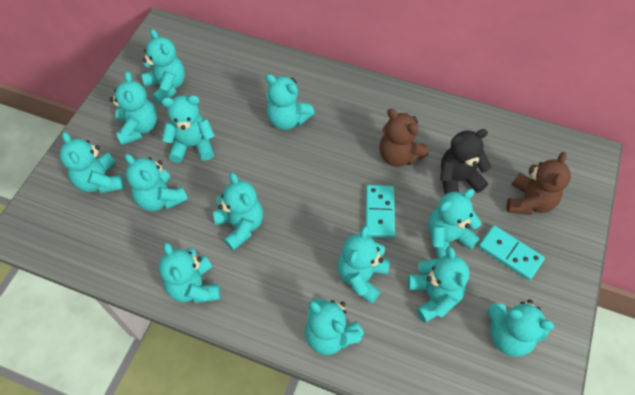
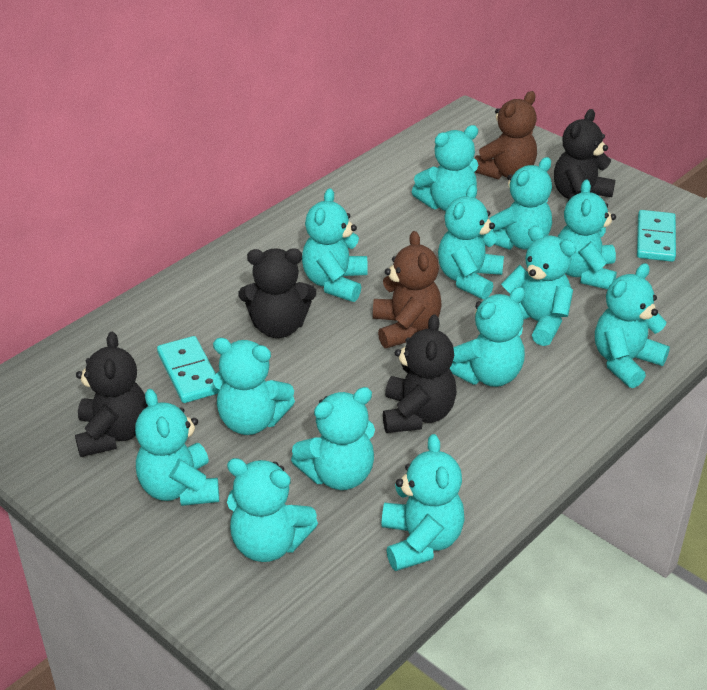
black teddy bear: 1 -> 4

